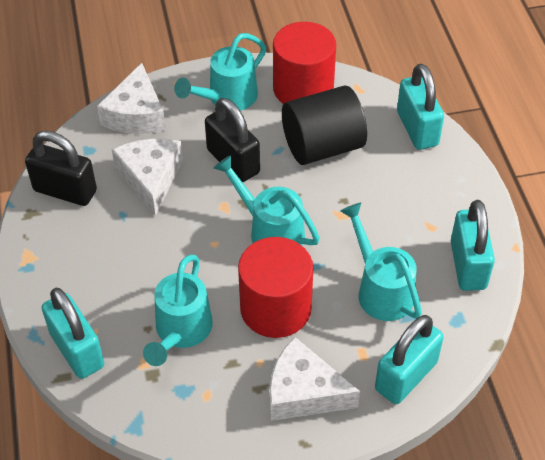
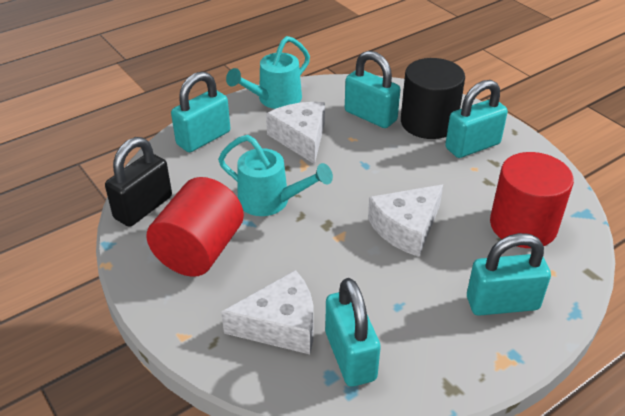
black padlock: 2 -> 1
turquoise padlock: 4 -> 5
turquoise watering can: 4 -> 2

